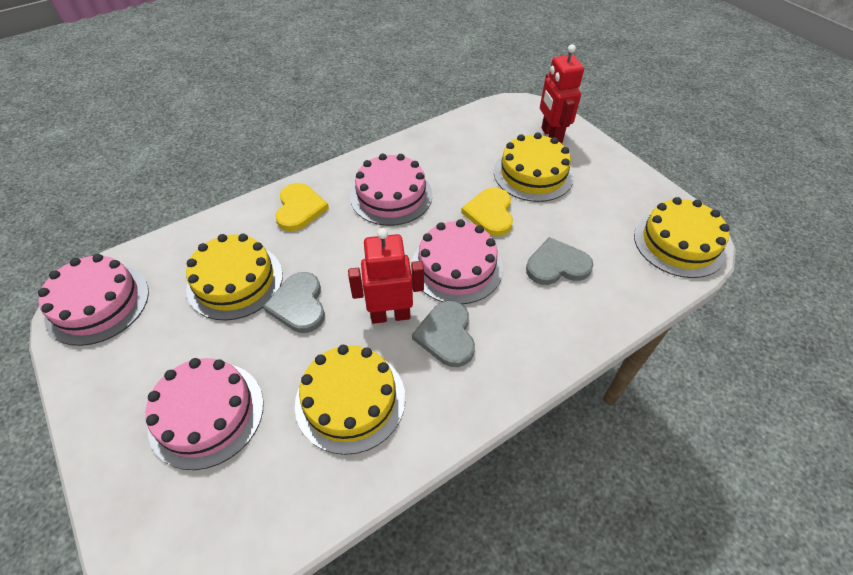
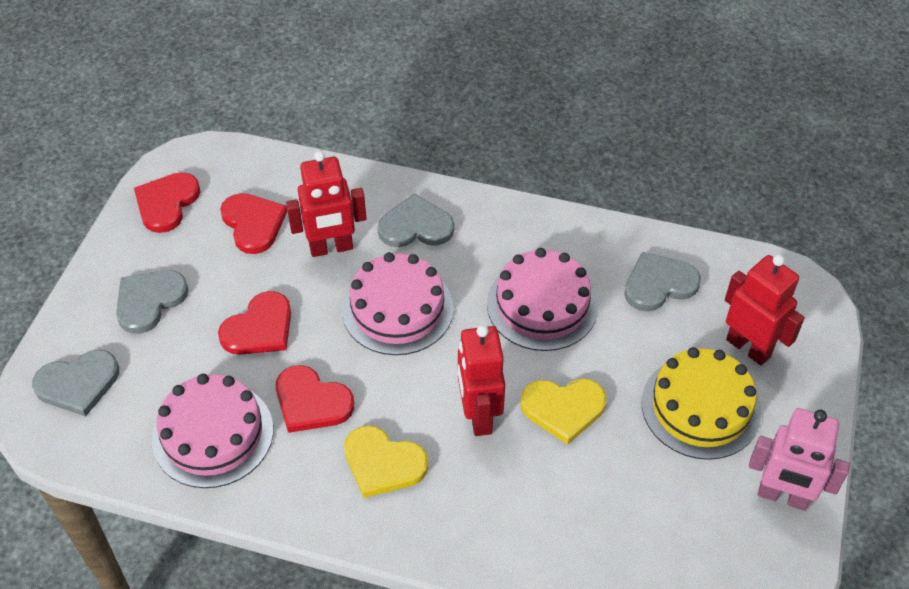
grey heart: 3 -> 4
pink cake: 4 -> 3
pink robot: 0 -> 1
red heart: 0 -> 4
red robot: 2 -> 3
yellow cake: 4 -> 1

